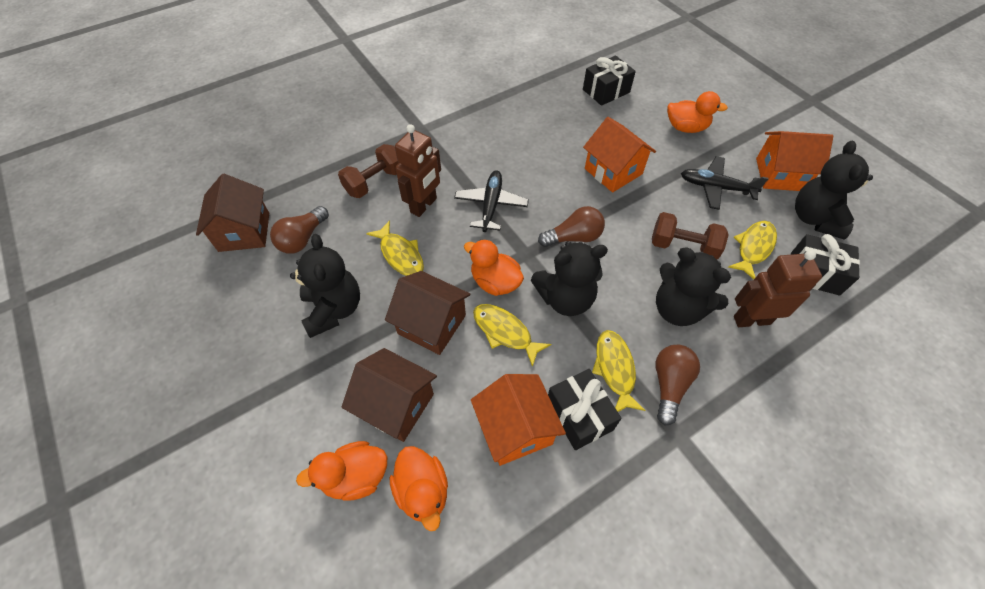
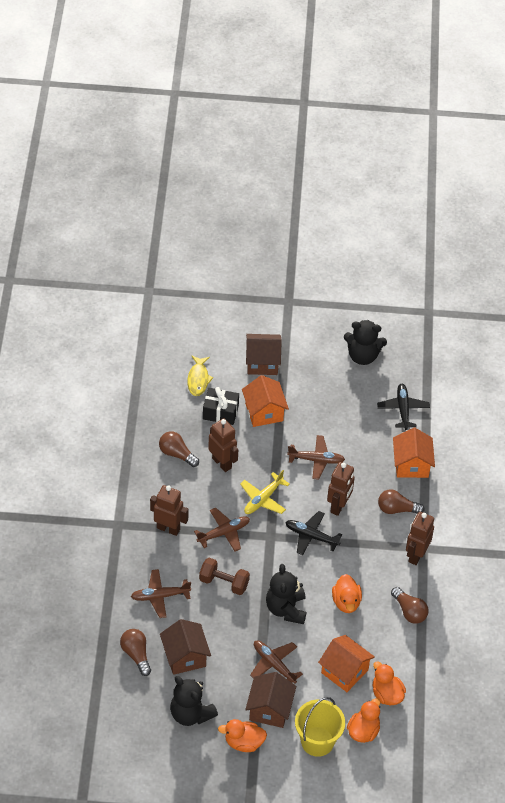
black gift: 3 -> 1
black teddy bear: 4 -> 3
brown dumbbell: 2 -> 1
brown light bulb: 3 -> 4
brown plane: 0 -> 4
brown robot: 2 -> 4
yellow bucket: 0 -> 1
yellow fish: 4 -> 1
yellow plane: 0 -> 1

